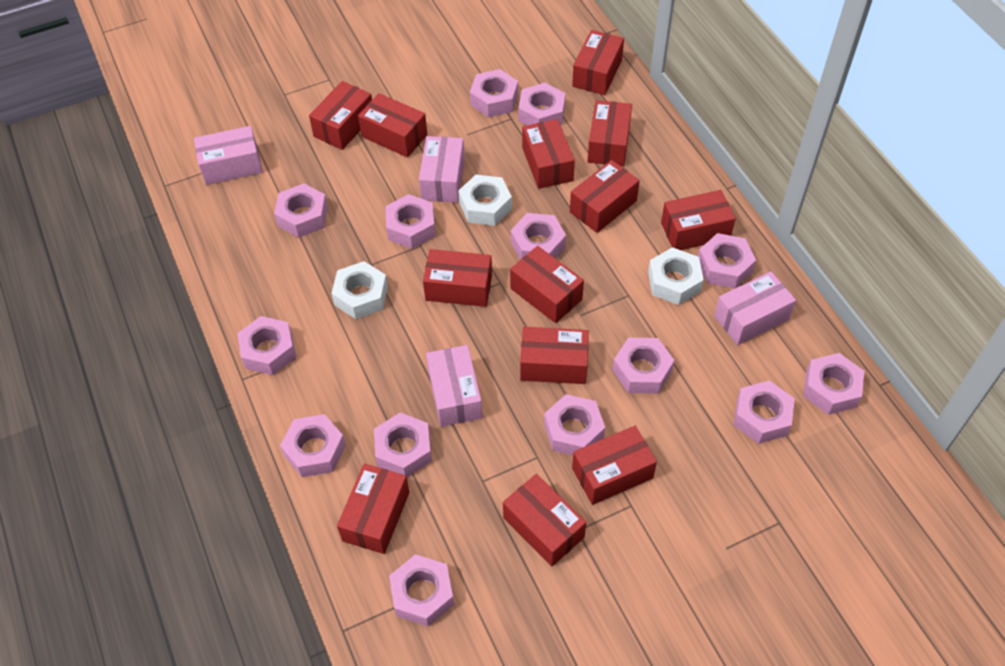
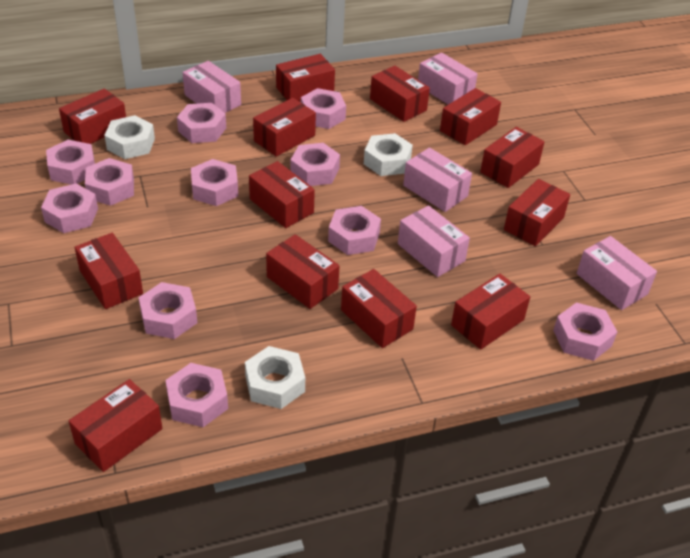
pink box: 4 -> 5
pink nut: 14 -> 11

